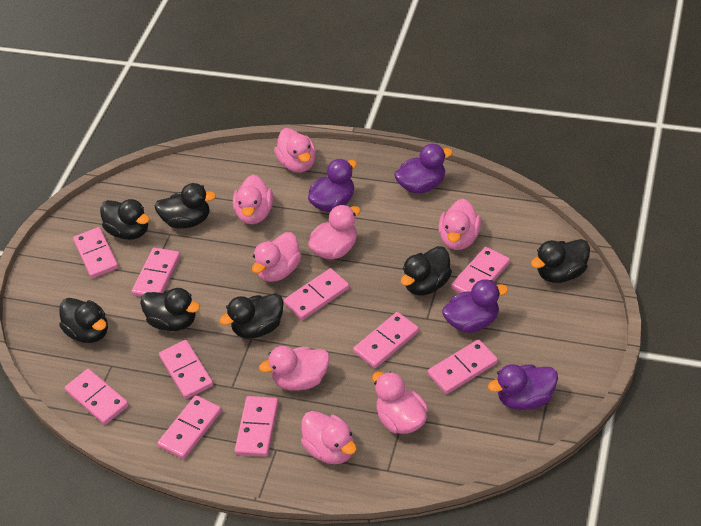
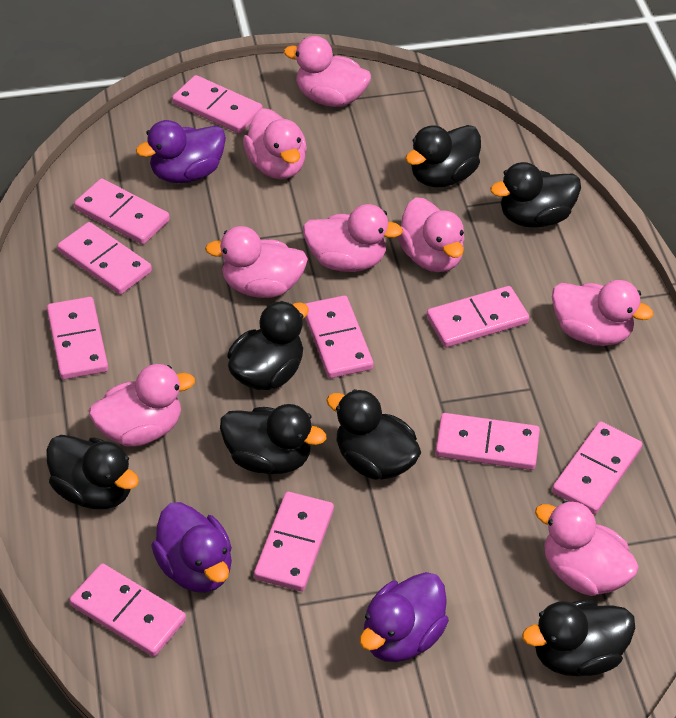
purple duck: 4 -> 3

